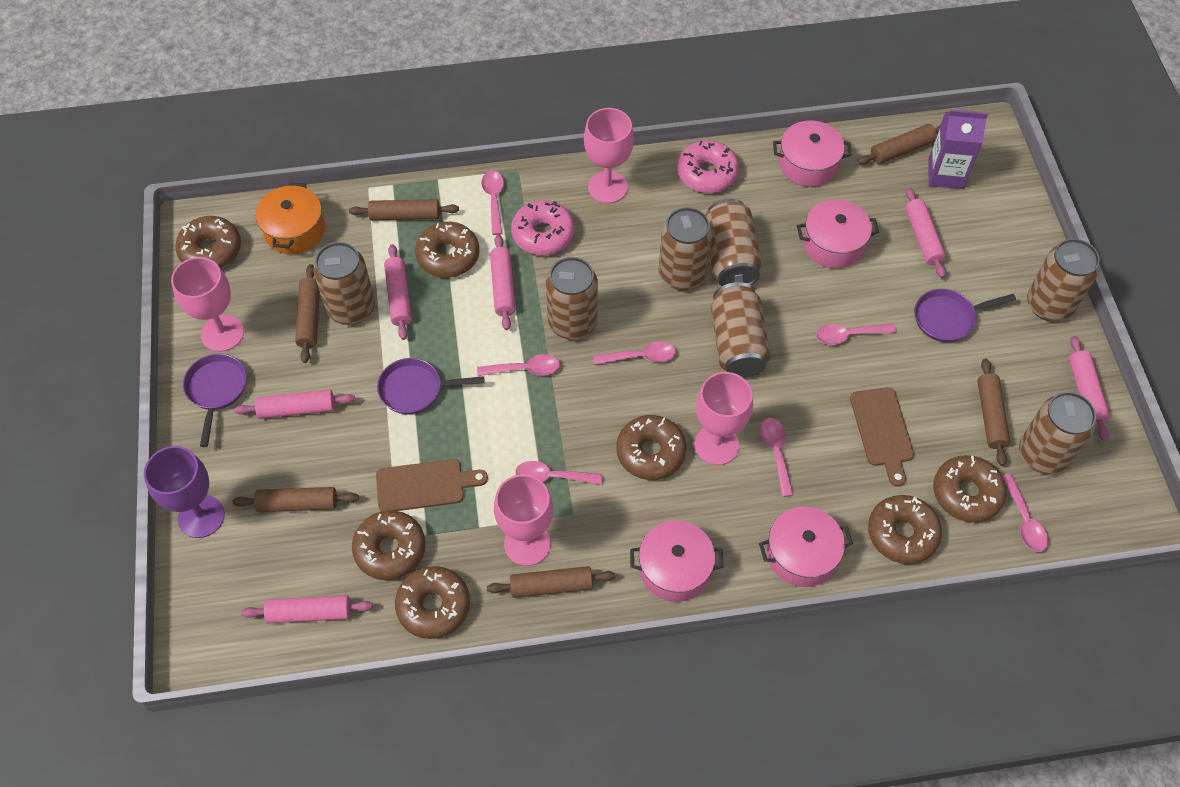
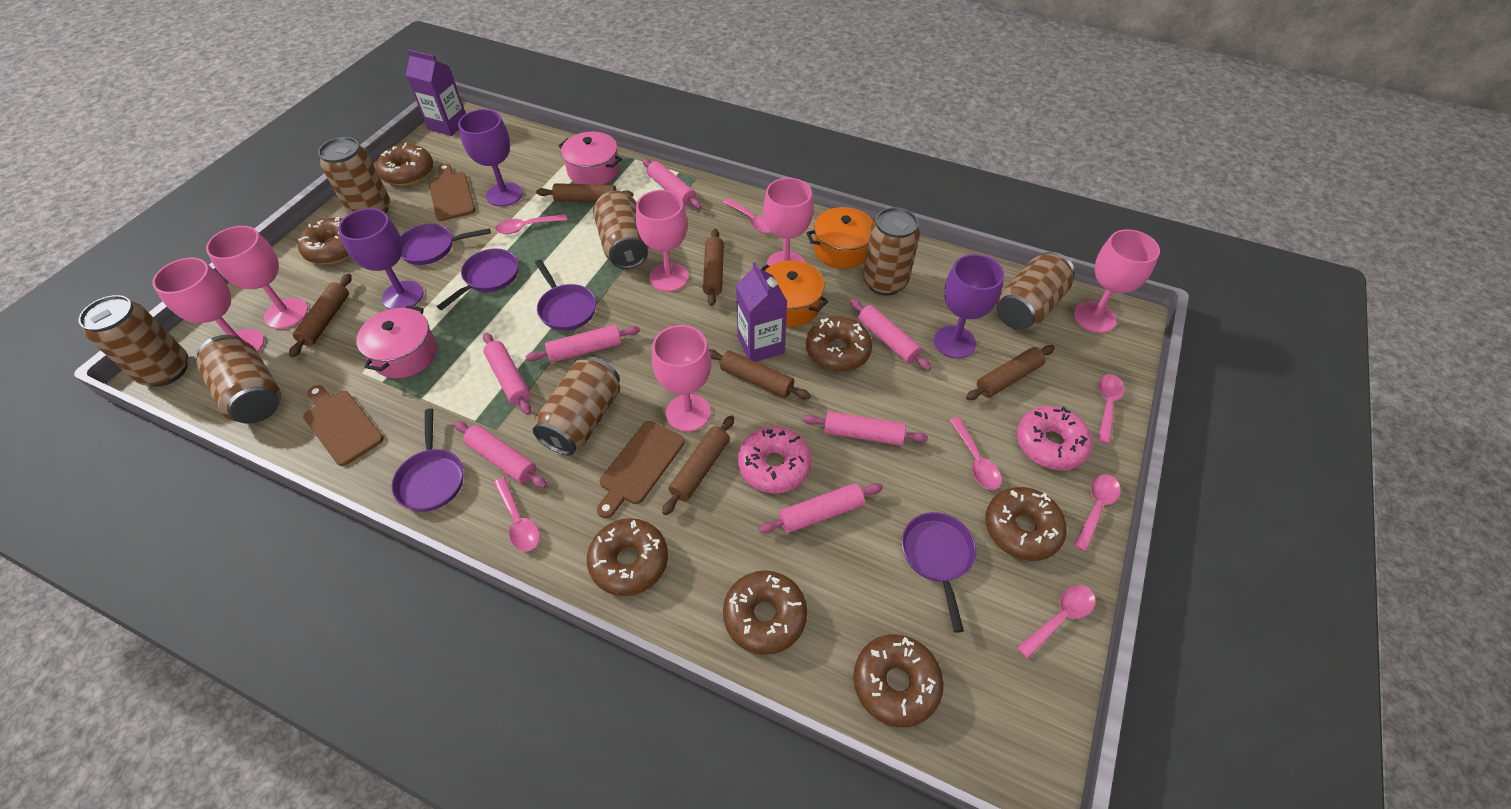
brown cutting board: 2 -> 3
orange pot: 1 -> 2
pink goblet: 4 -> 6
pink pot: 4 -> 2
pink rolling pin: 6 -> 7
purple carton: 1 -> 2
purple goblet: 1 -> 3
purple pan: 3 -> 5

